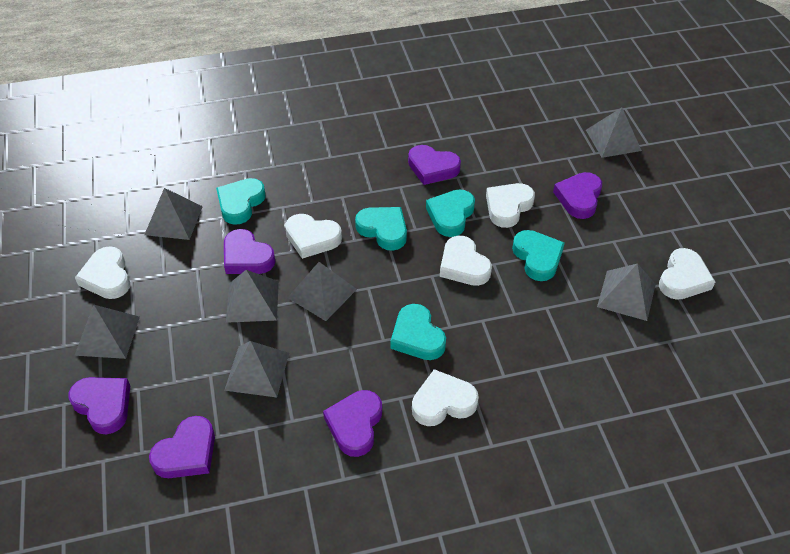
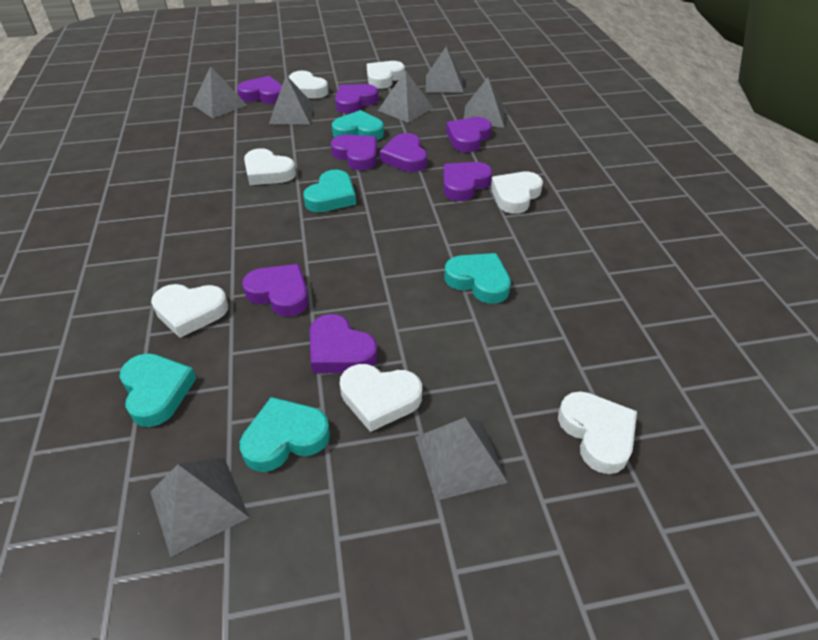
purple heart: 6 -> 8
white heart: 6 -> 7

